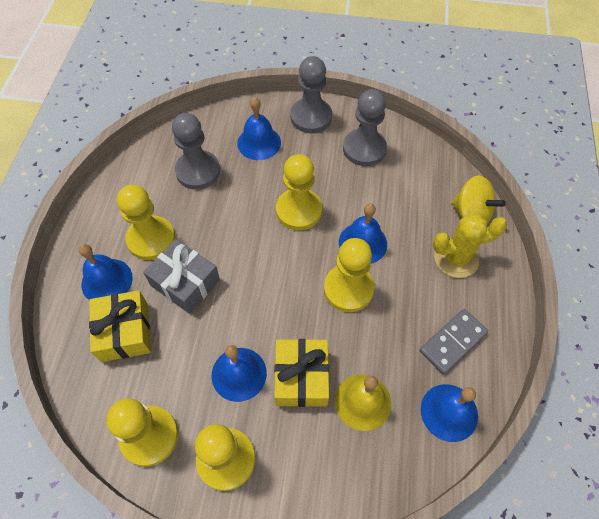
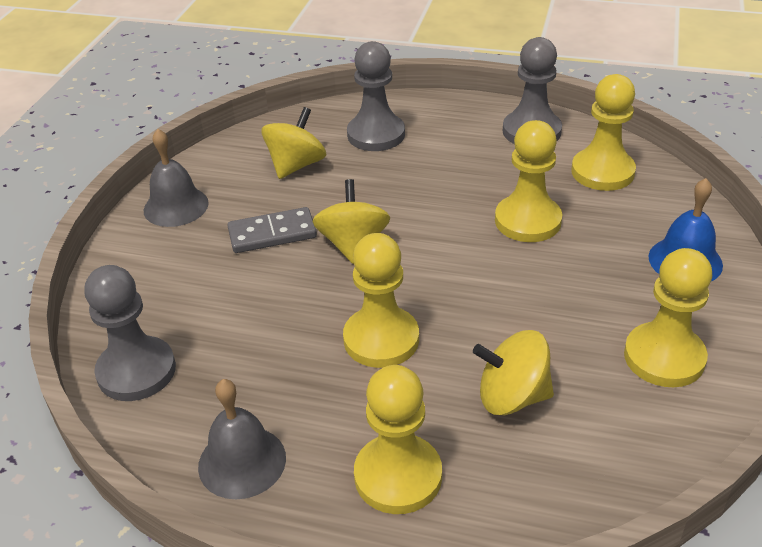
blue bell: 5 -> 1
grey bell: 0 -> 2
grey gift: 1 -> 0
yellow bell: 1 -> 0
yellow cactus: 1 -> 0
yellow gift: 2 -> 0
yellow spinning top: 1 -> 3

